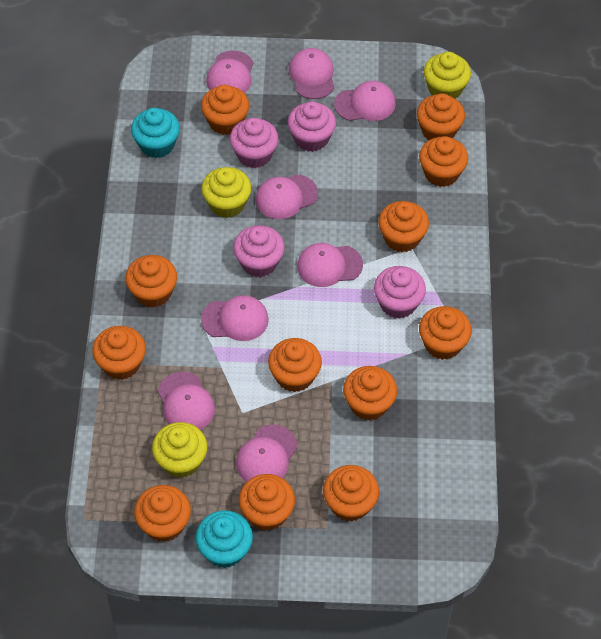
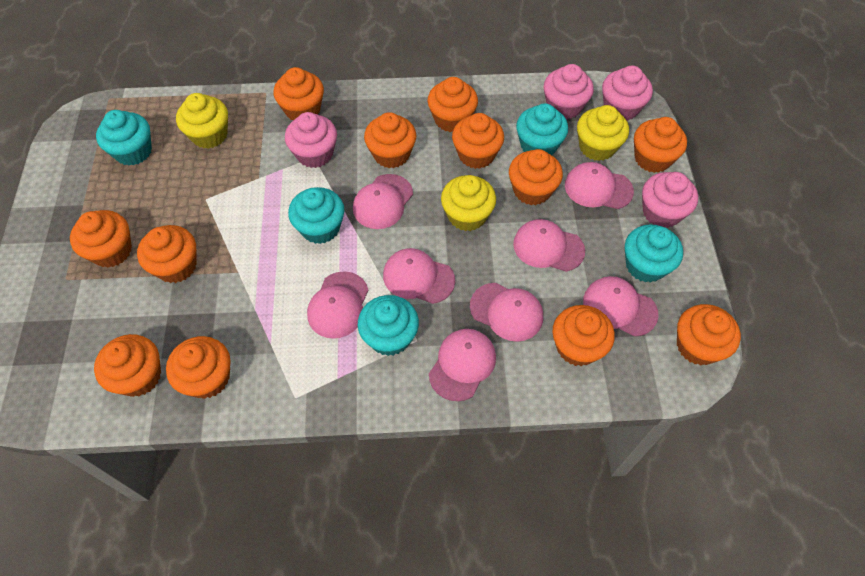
turquoise cupcake: 2 -> 5

